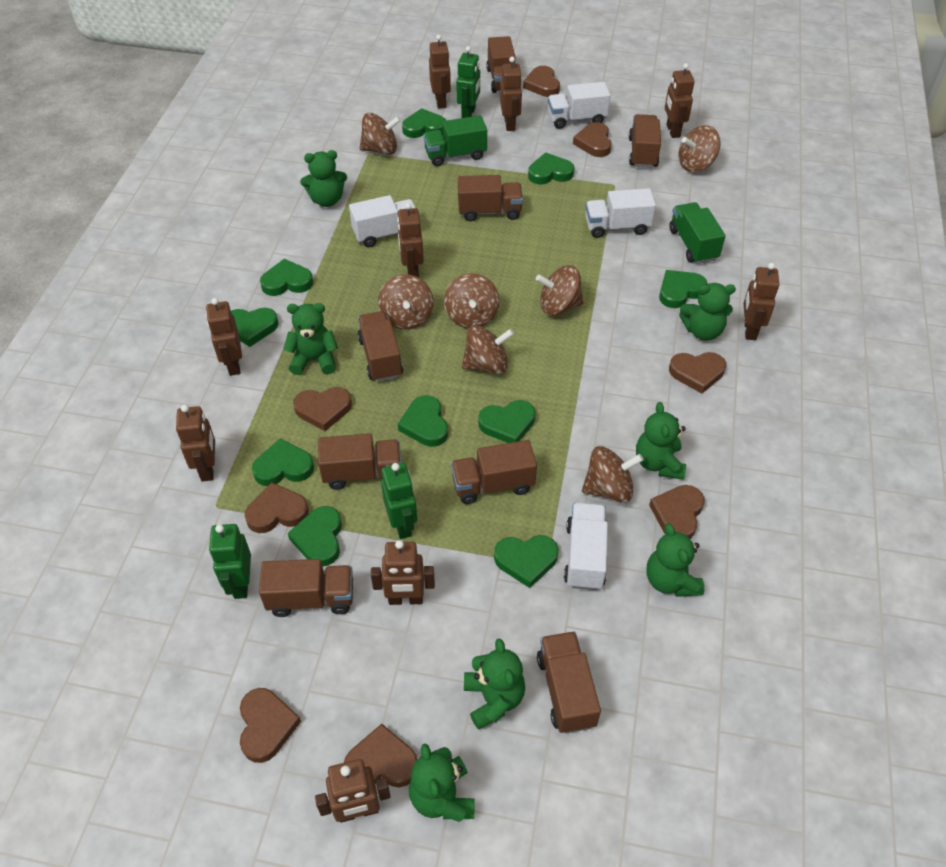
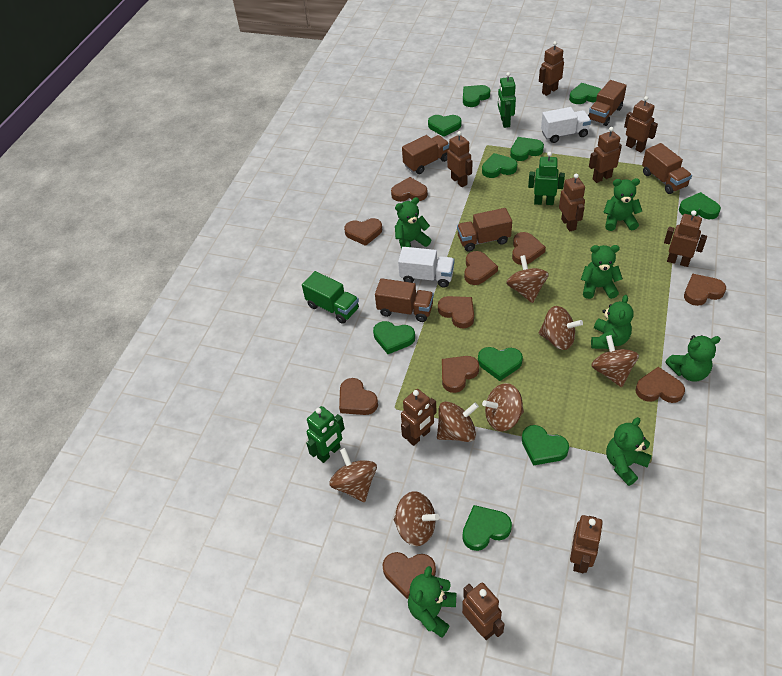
brown heart: 8 -> 10
brown truck: 8 -> 5
green truck: 2 -> 1
white truck: 4 -> 2

